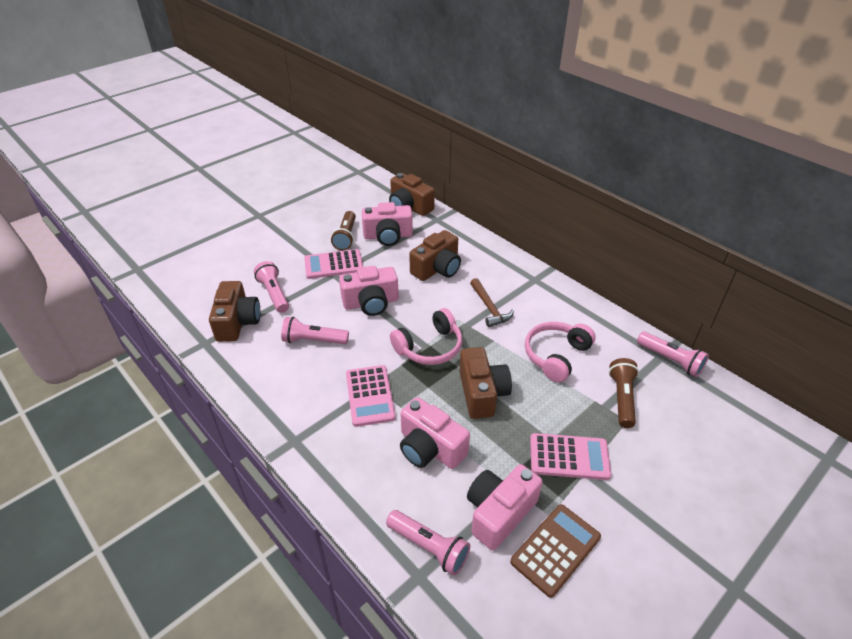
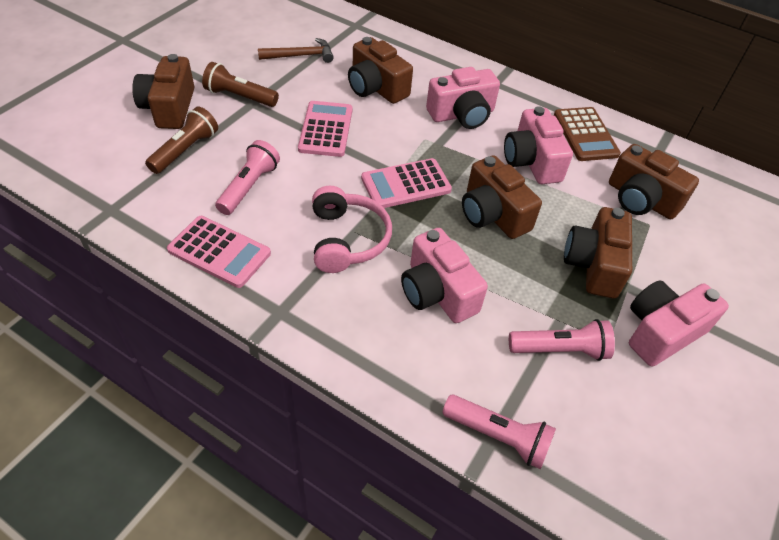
brown camera: 4 -> 5
pink flashlight: 4 -> 3
pink headphones: 2 -> 1

